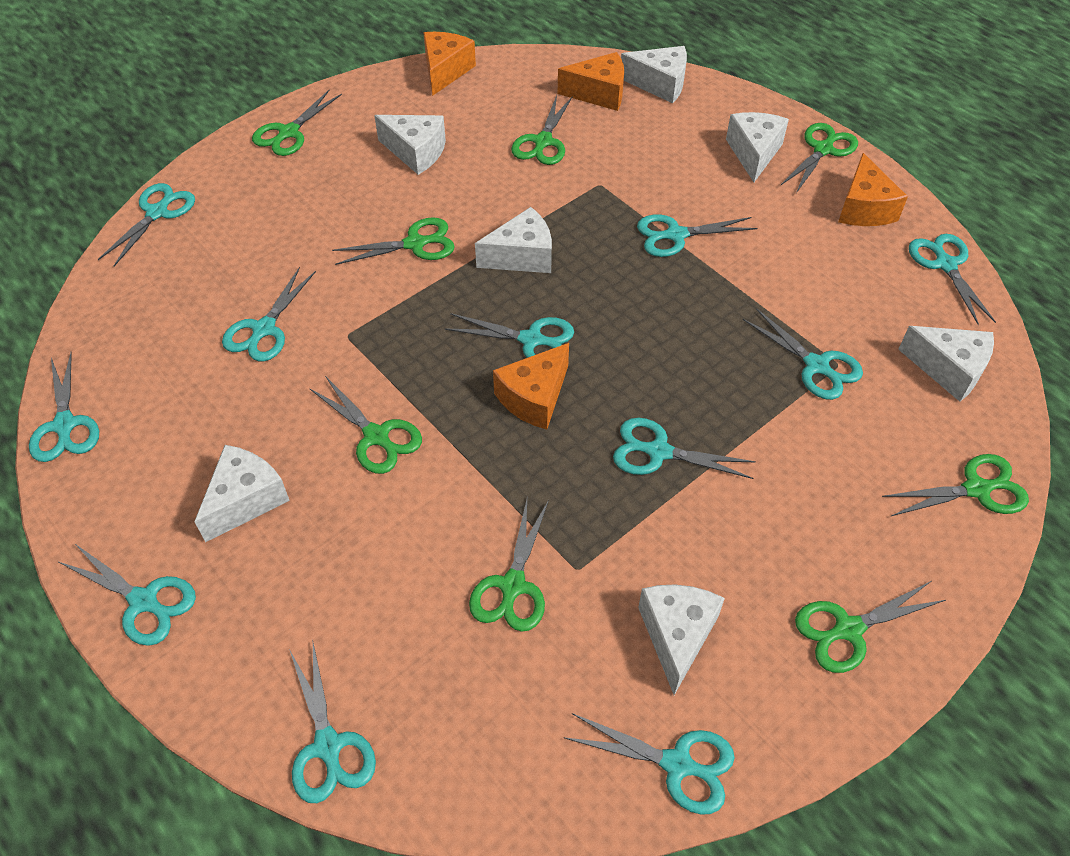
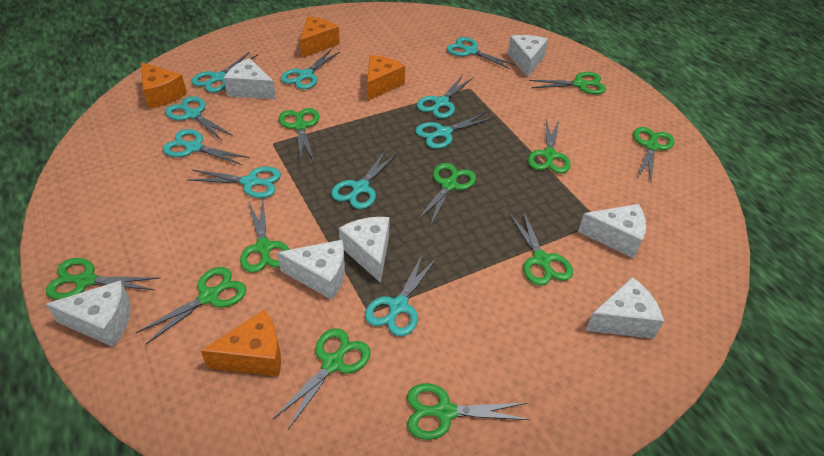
green scissors: 8 -> 11
turquoise scissors: 11 -> 10

